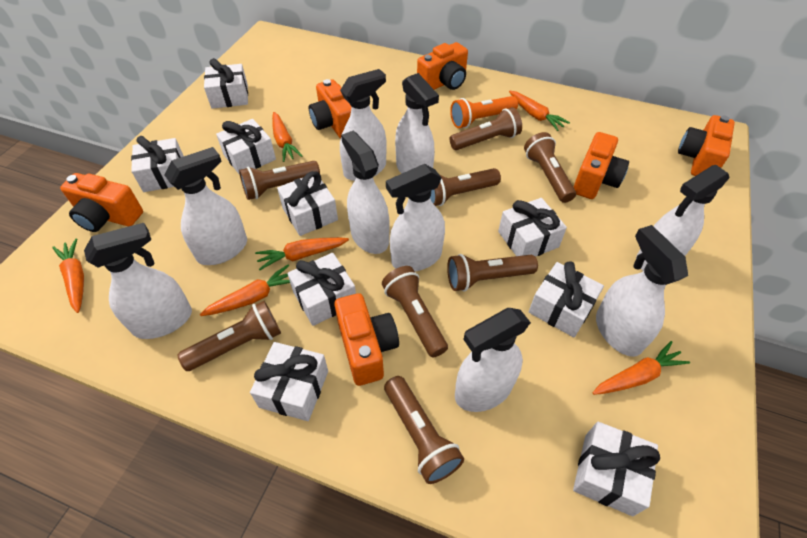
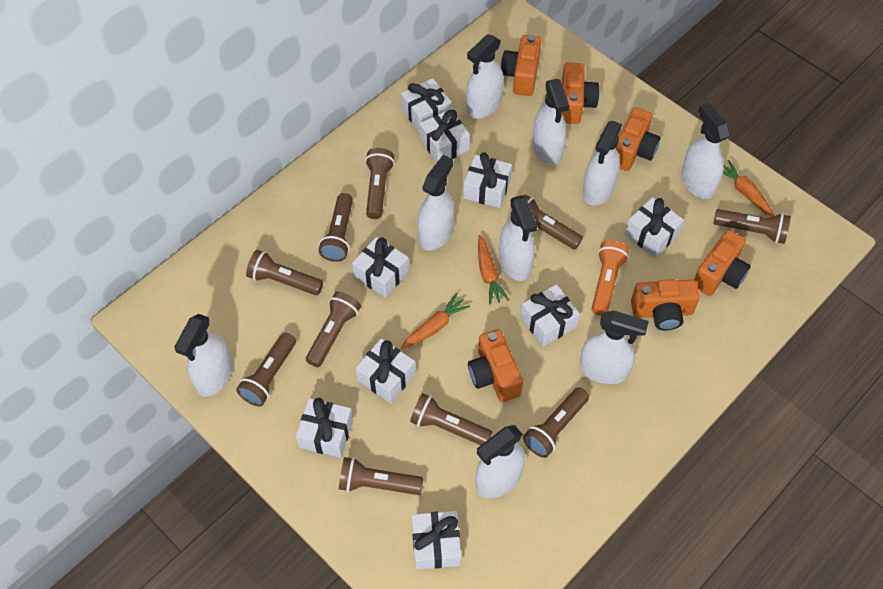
brown flashlight: 8 -> 10
orange carrot: 6 -> 3

